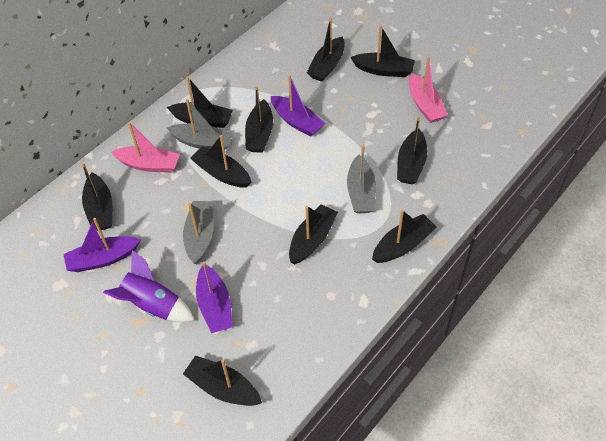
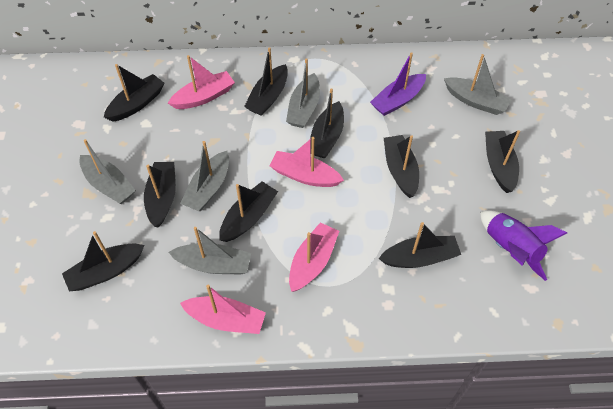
black boat: 10 -> 9
grey boat: 3 -> 5
pink boat: 2 -> 4
purple boat: 3 -> 1

